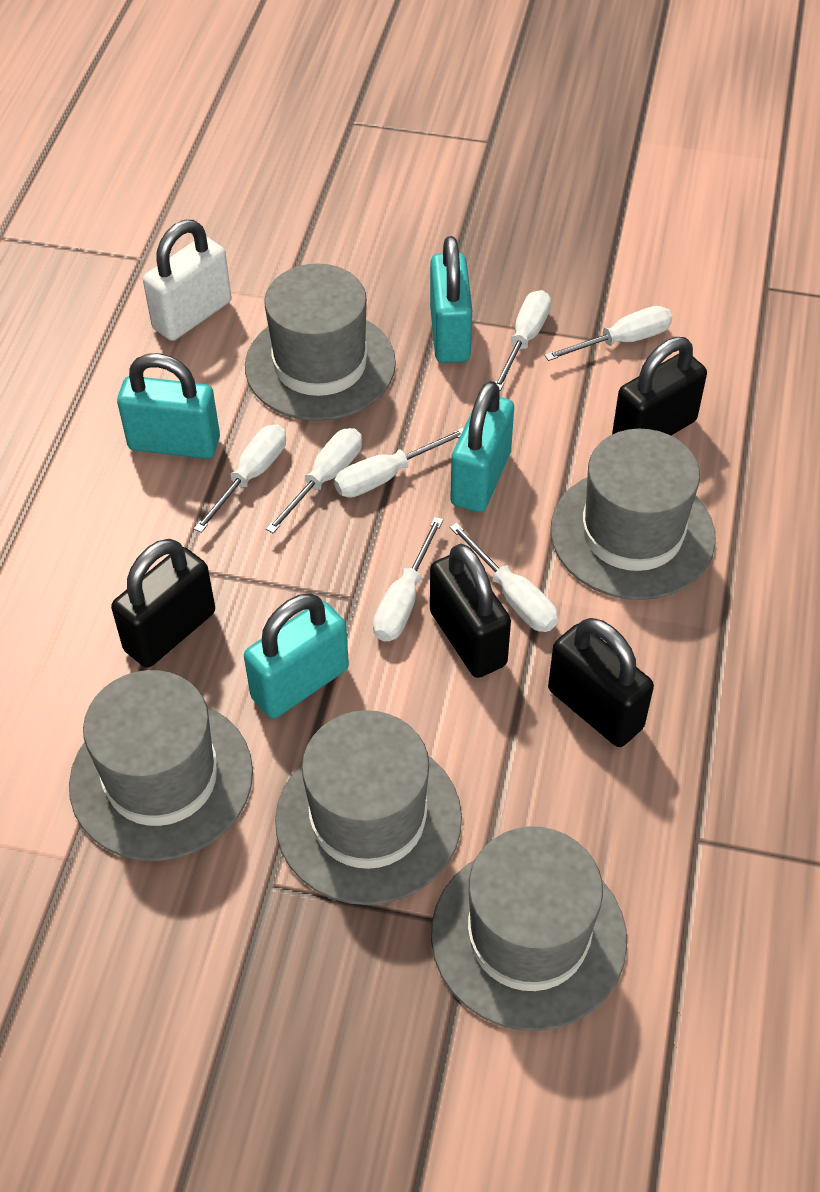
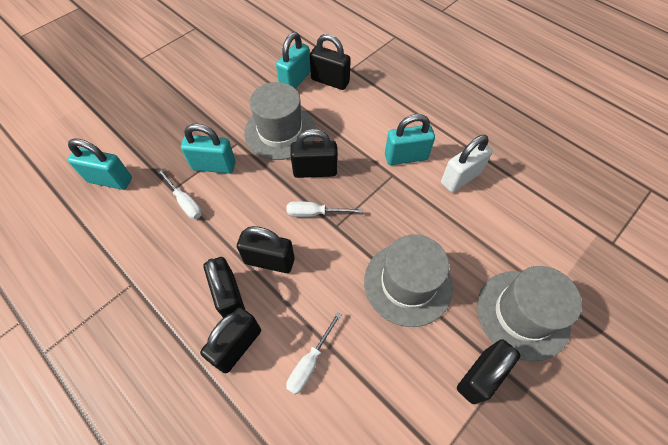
black padlock: 4 -> 6
grey hat: 5 -> 3
white screwdriver: 7 -> 3

